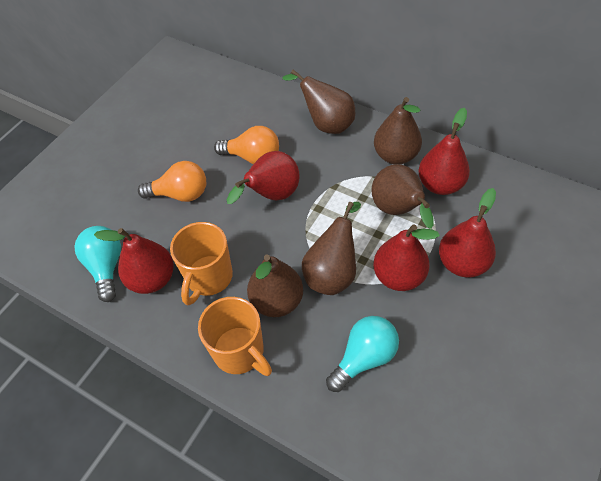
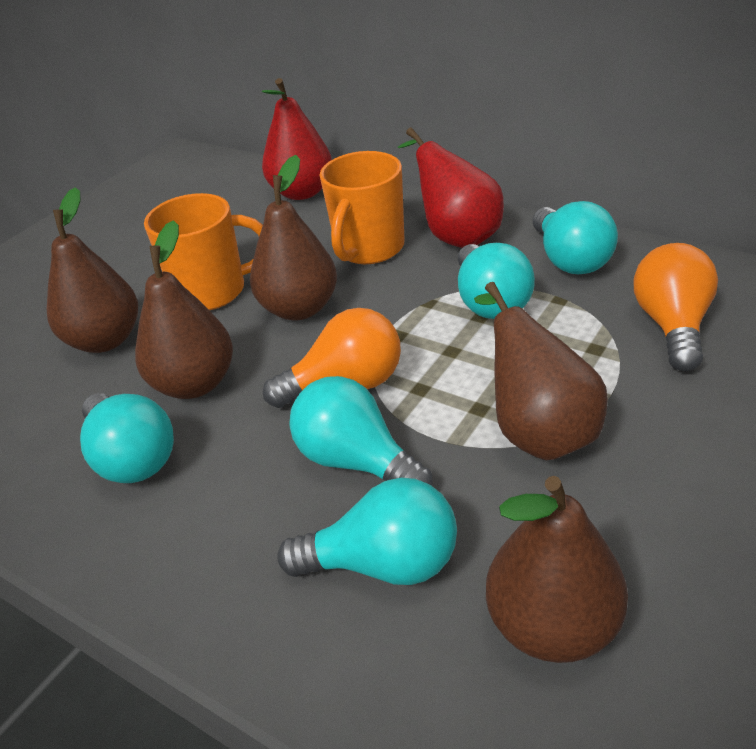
red pear: 5 -> 2
turquoise light bulb: 2 -> 5

